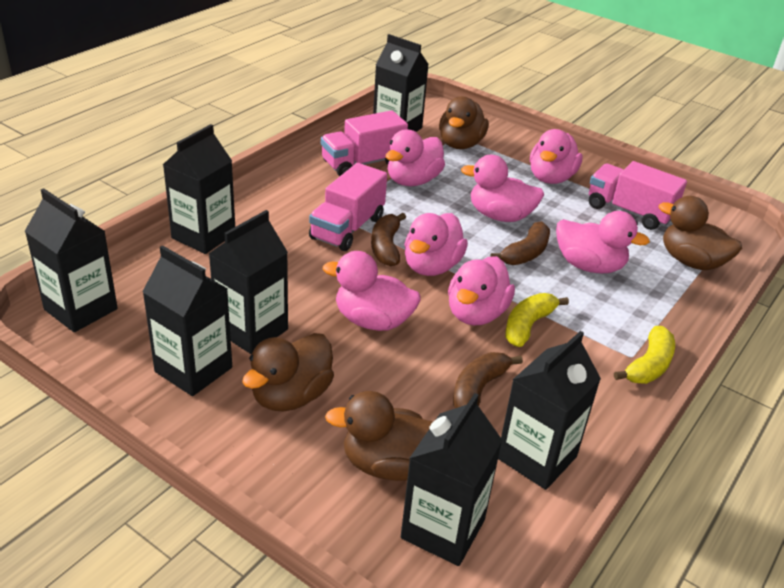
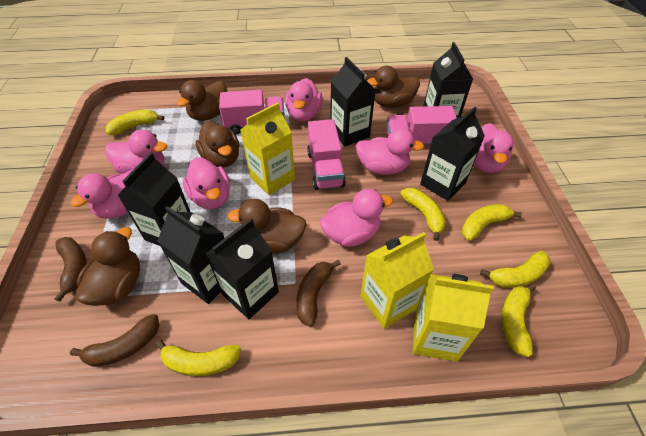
black carton: 7 -> 6
brown duck: 4 -> 5
yellow banana: 2 -> 6
yellow carton: 0 -> 3

